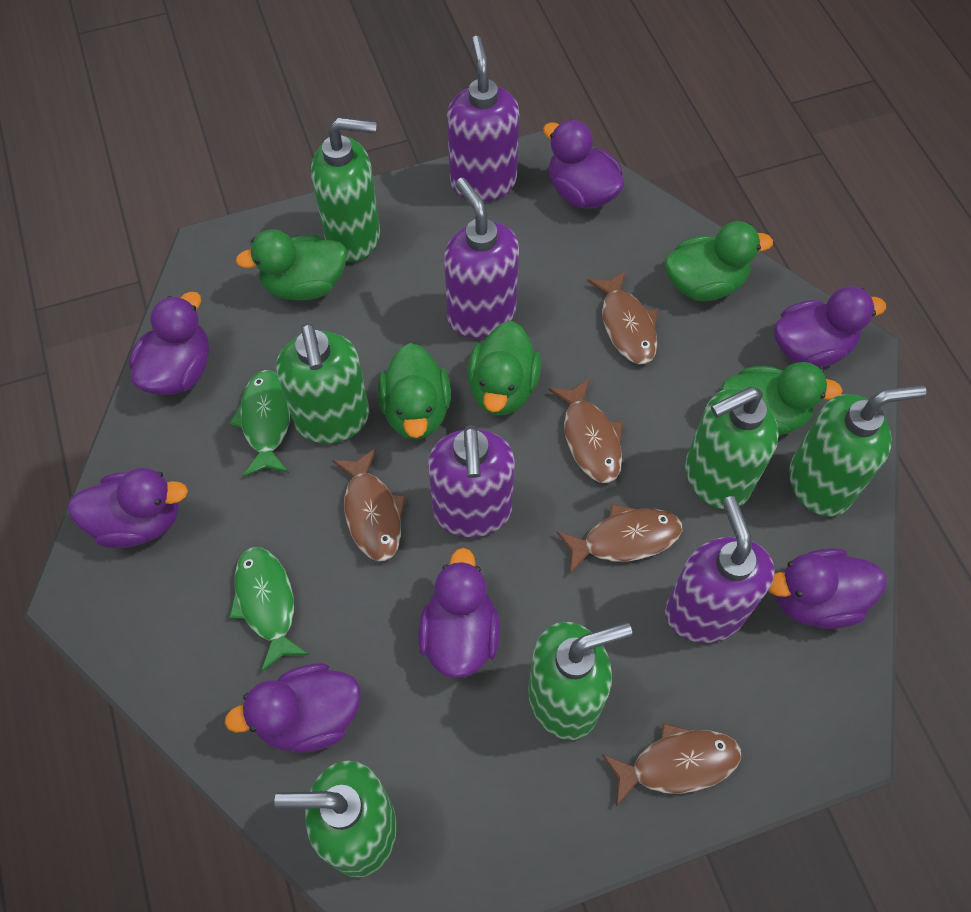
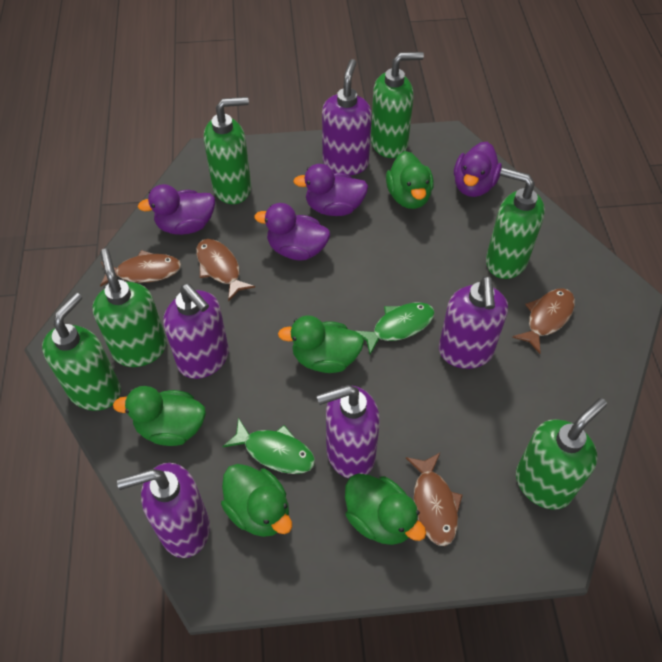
brown fish: 5 -> 4
purple duck: 7 -> 4
purple soap dispenser: 4 -> 5

